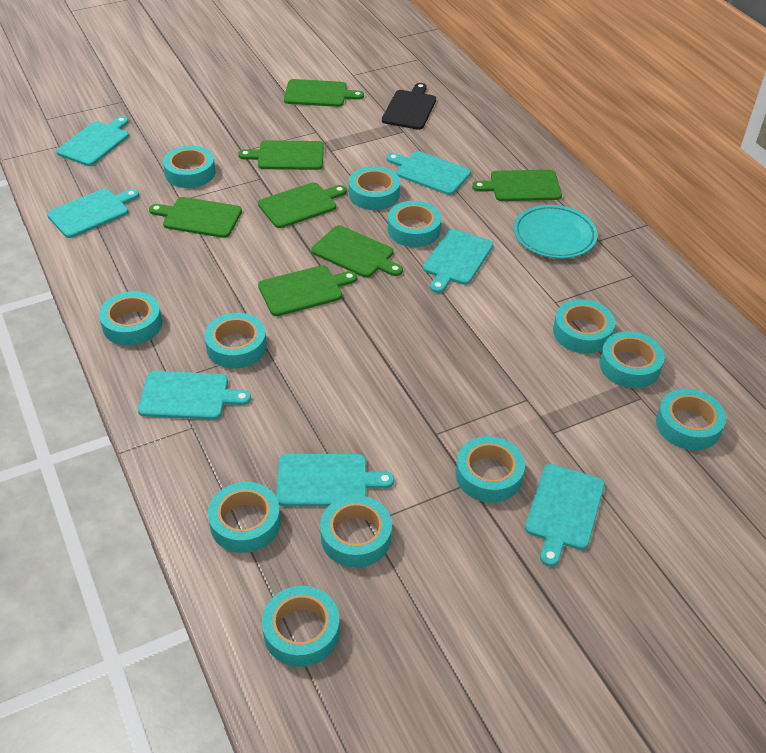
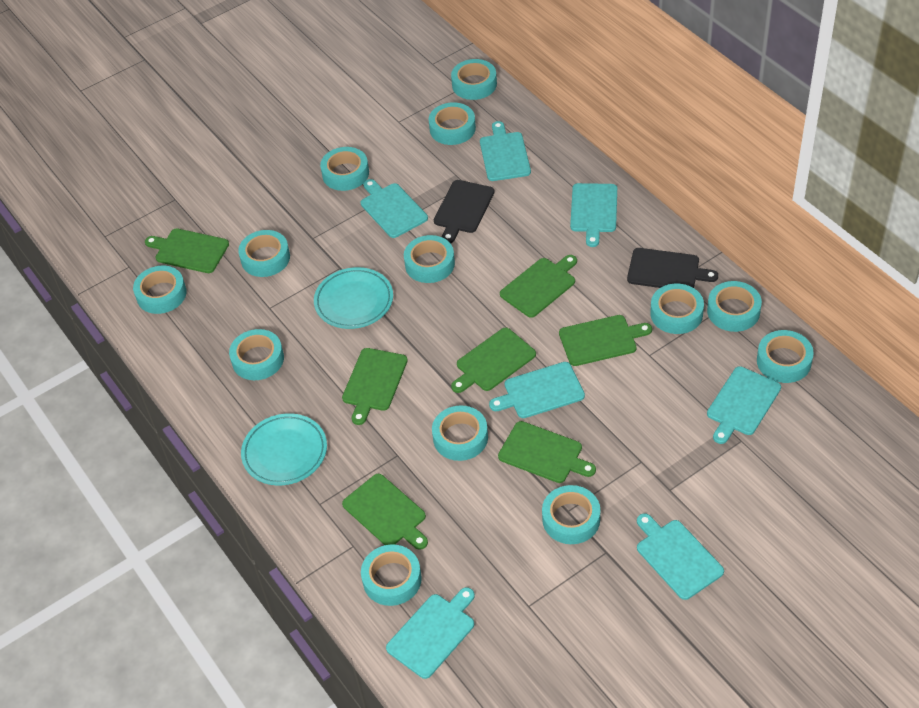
black cutting board: 1 -> 2
turquoise plate: 1 -> 2
turquoise tape: 12 -> 13

